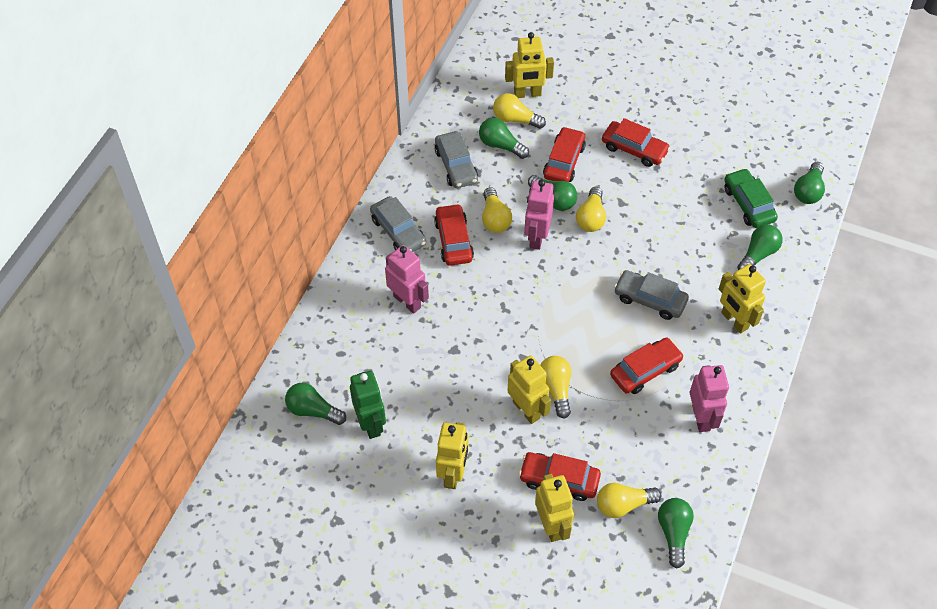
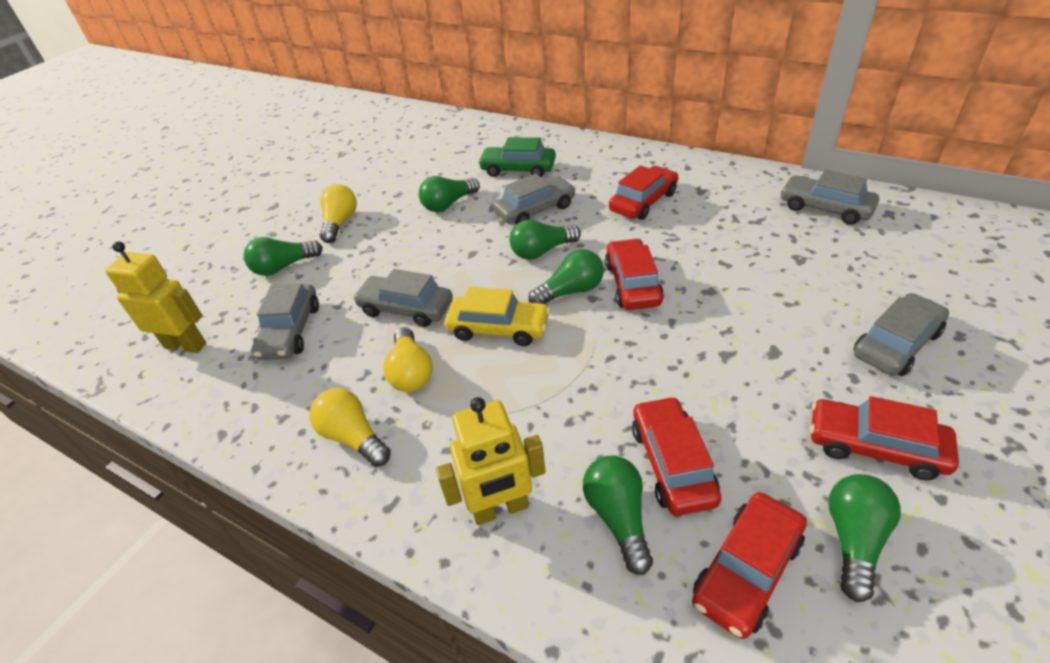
green robot: 1 -> 0
grey car: 3 -> 5
pink robot: 3 -> 0
yellow car: 0 -> 1
yellow light bulb: 5 -> 3
yellow robot: 5 -> 2

